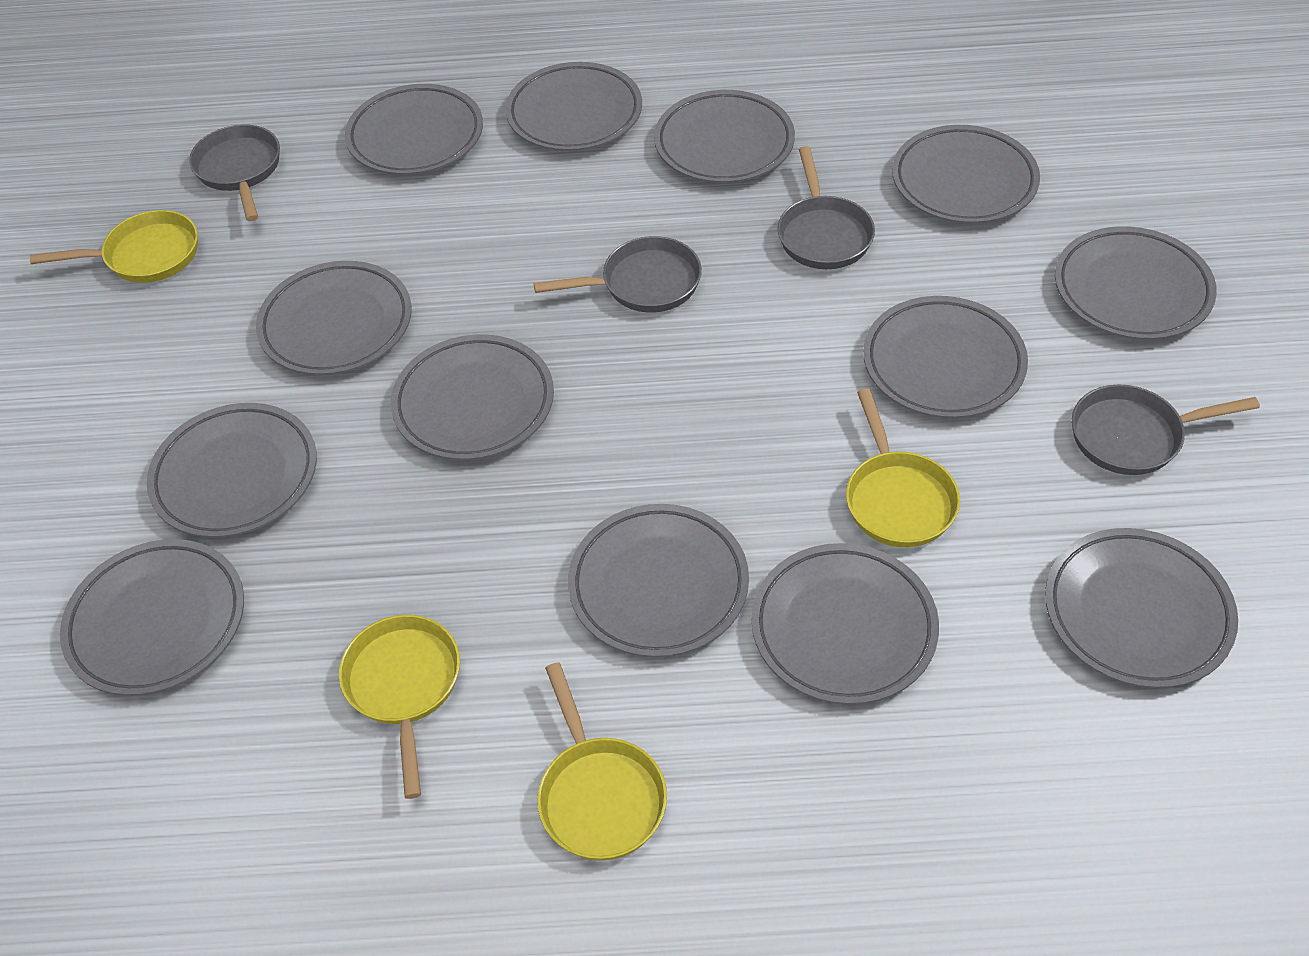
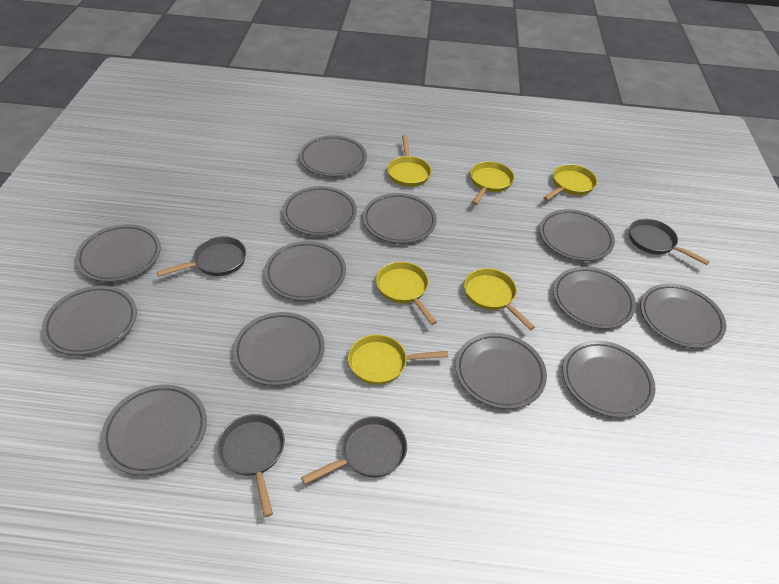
yellow pan: 4 -> 6

